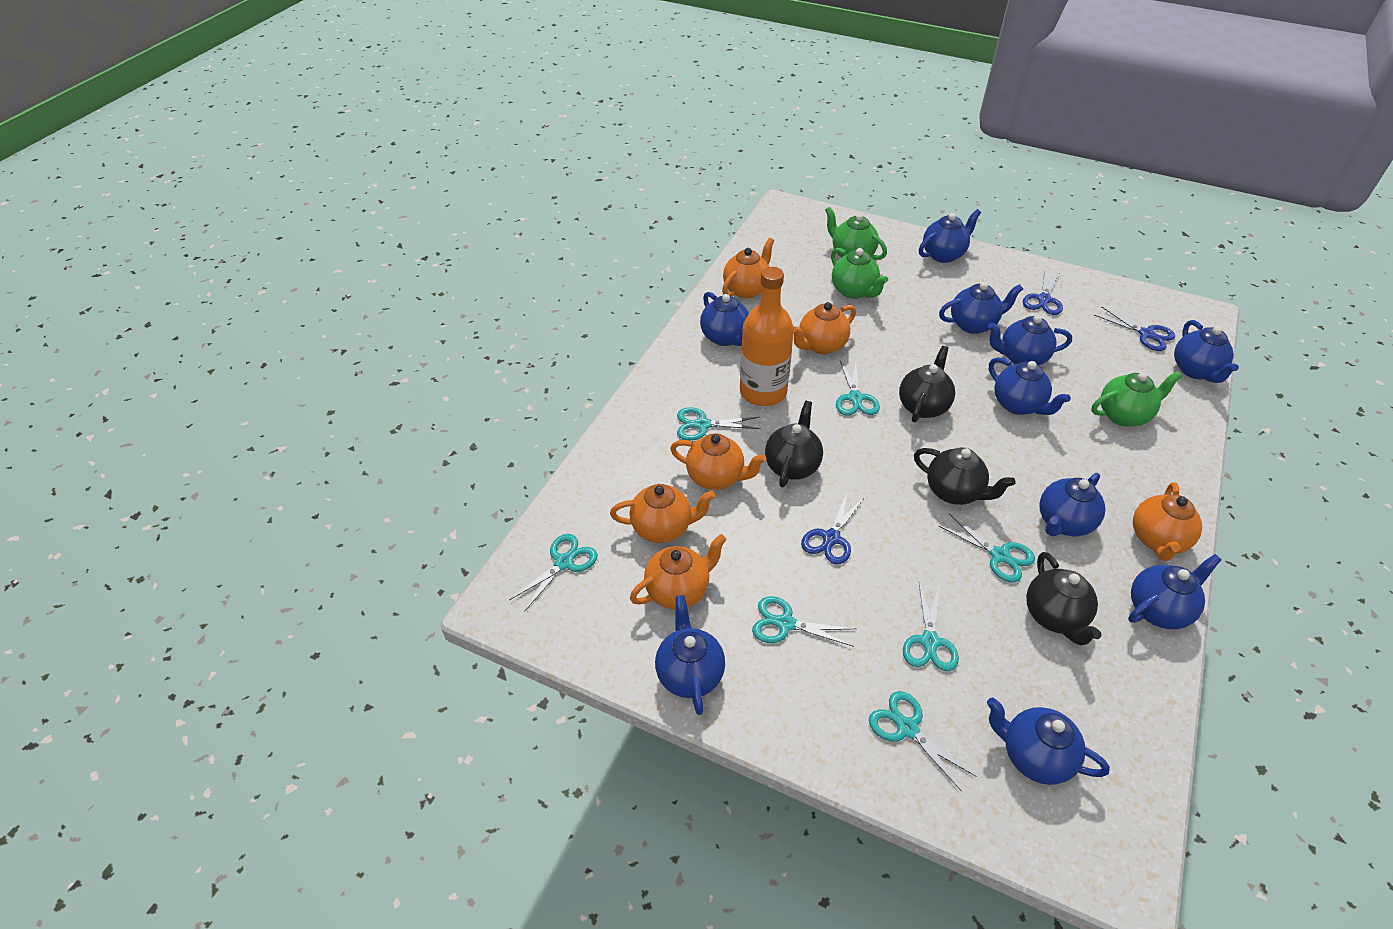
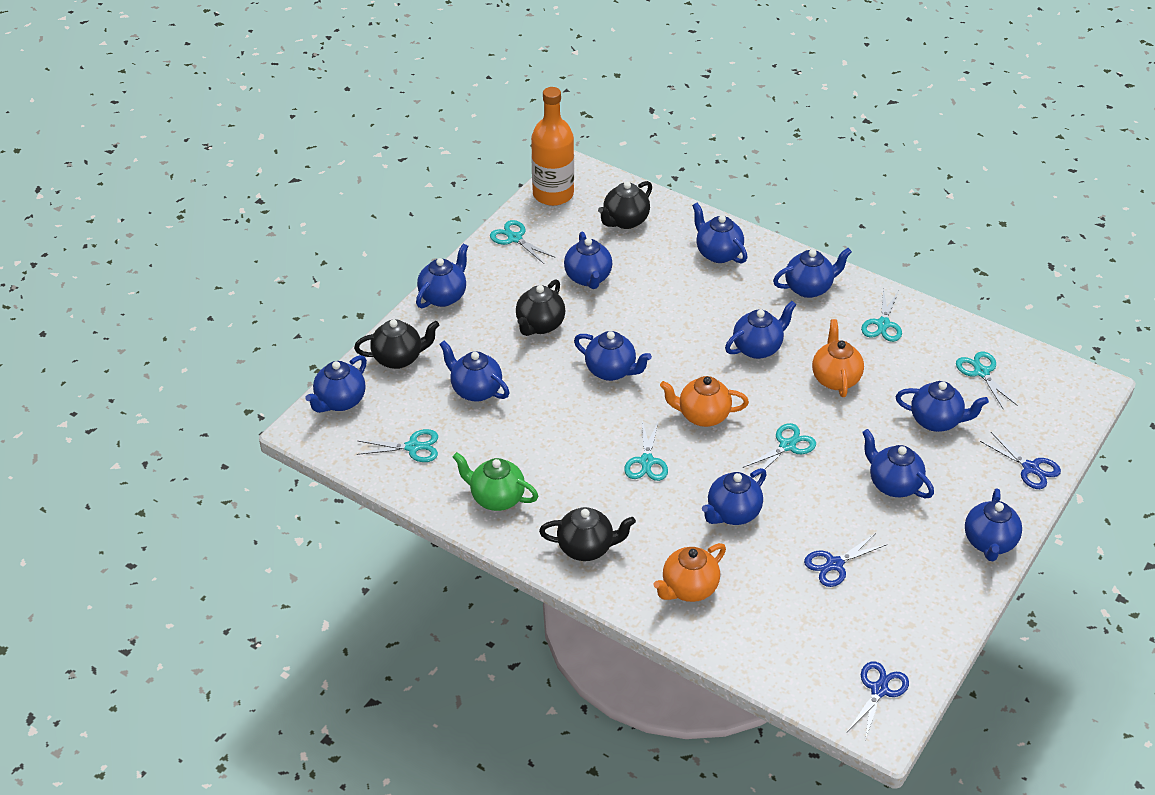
blue teapot: 10 -> 12
green teapot: 3 -> 1
orange teapot: 6 -> 3
turquoise scissors: 7 -> 6

